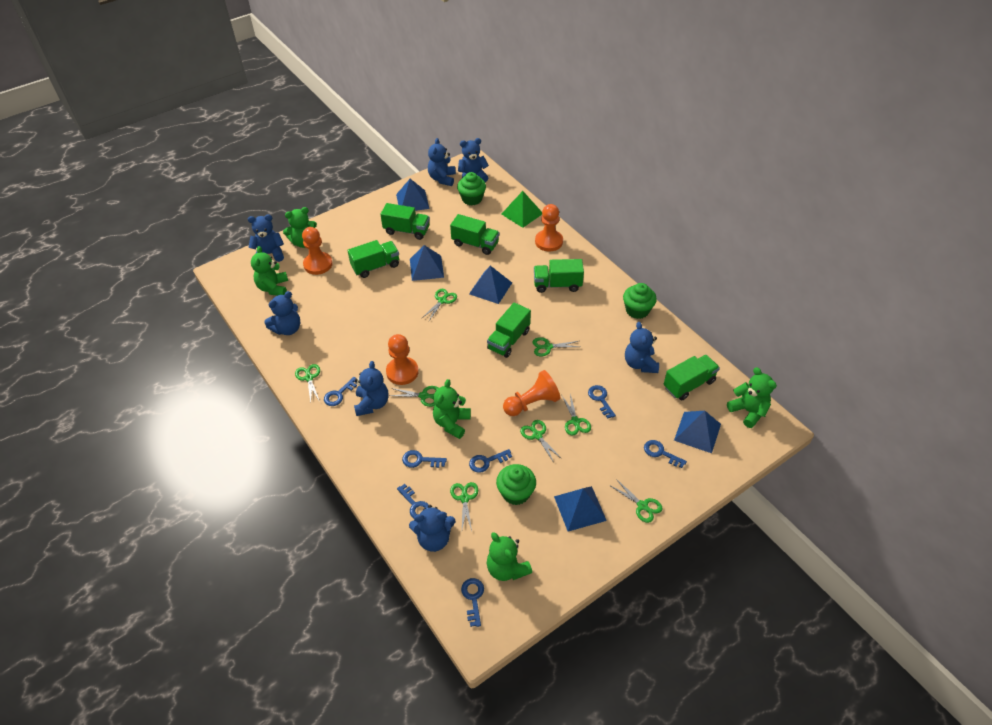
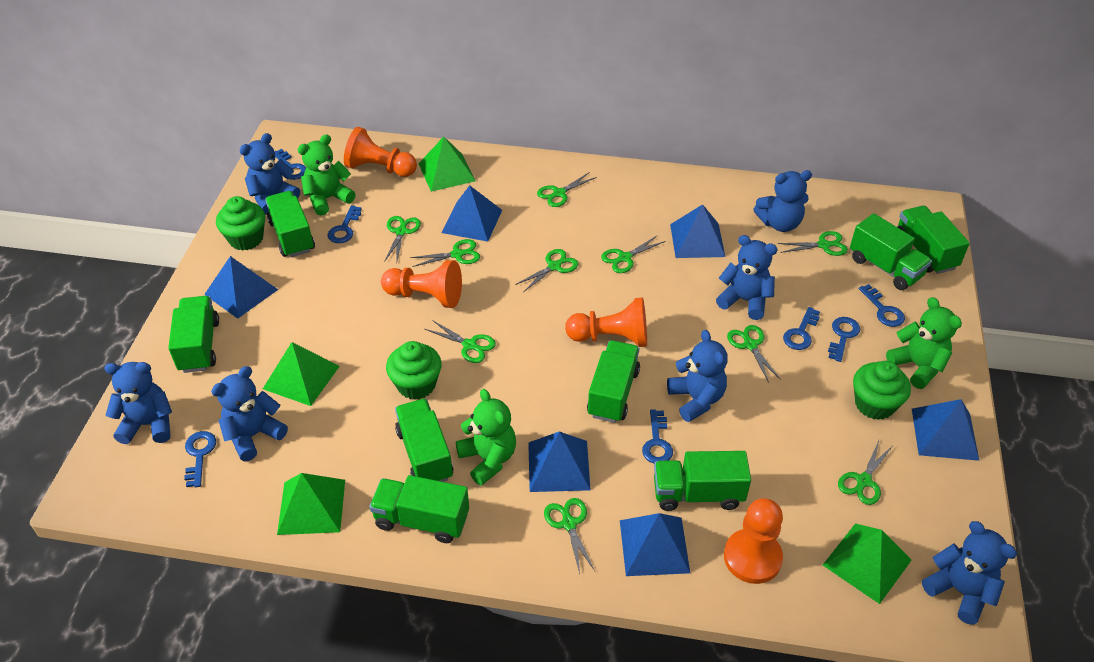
blue pyramid: 5 -> 6
green pyramid: 1 -> 4
green scissors: 8 -> 10
green teddy bear: 5 -> 3
green truck: 6 -> 8

